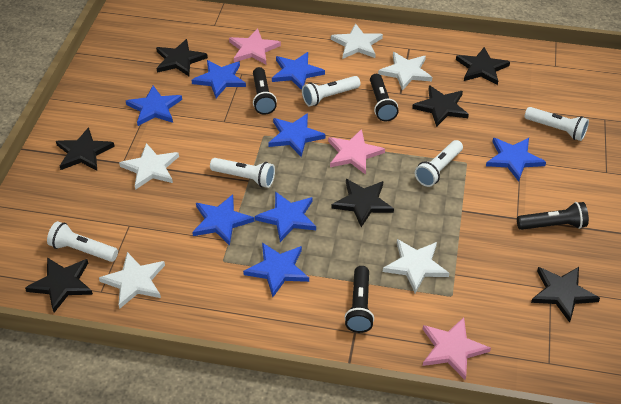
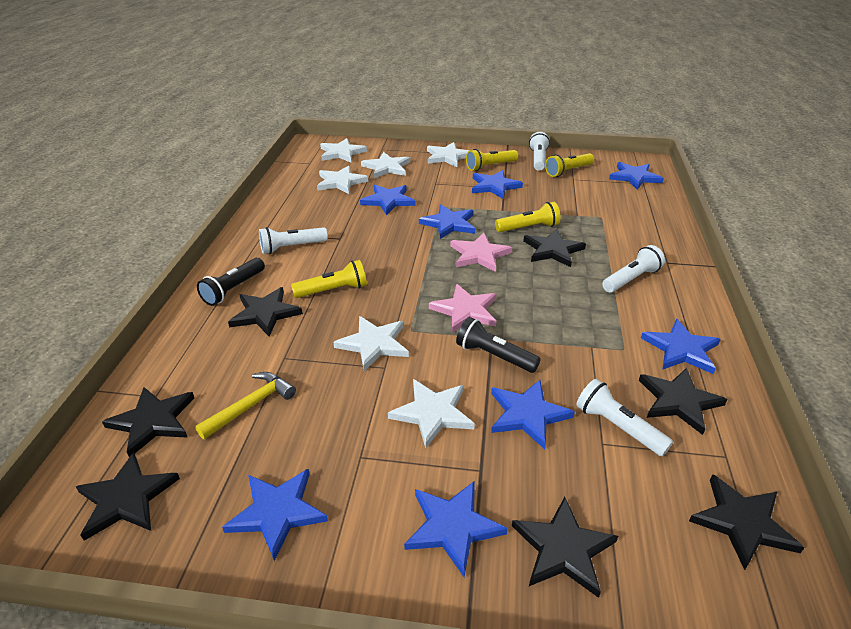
black flashlight: 4 -> 2
pink star: 3 -> 2
white flashlight: 5 -> 4
white star: 5 -> 6
yellow flashlight: 0 -> 4
yellow hammer: 0 -> 1

